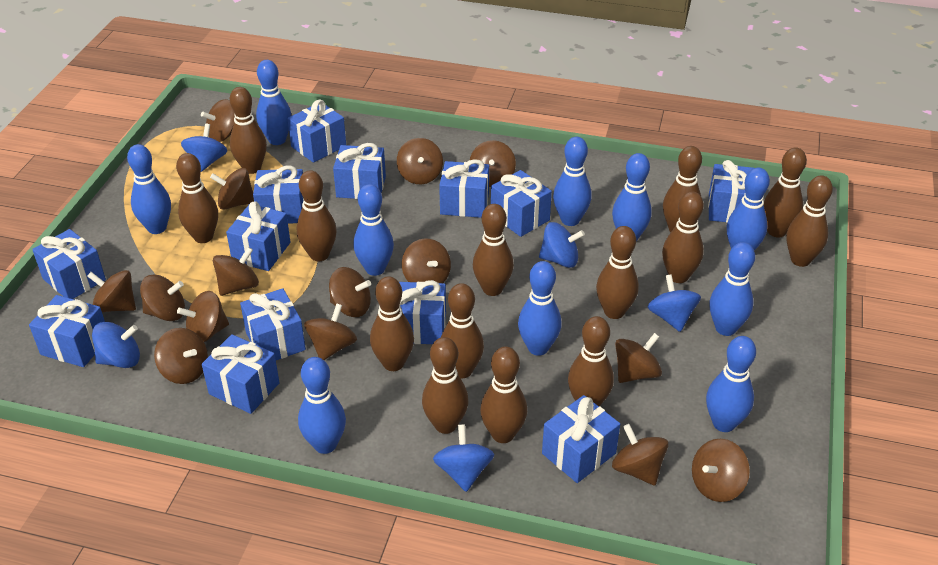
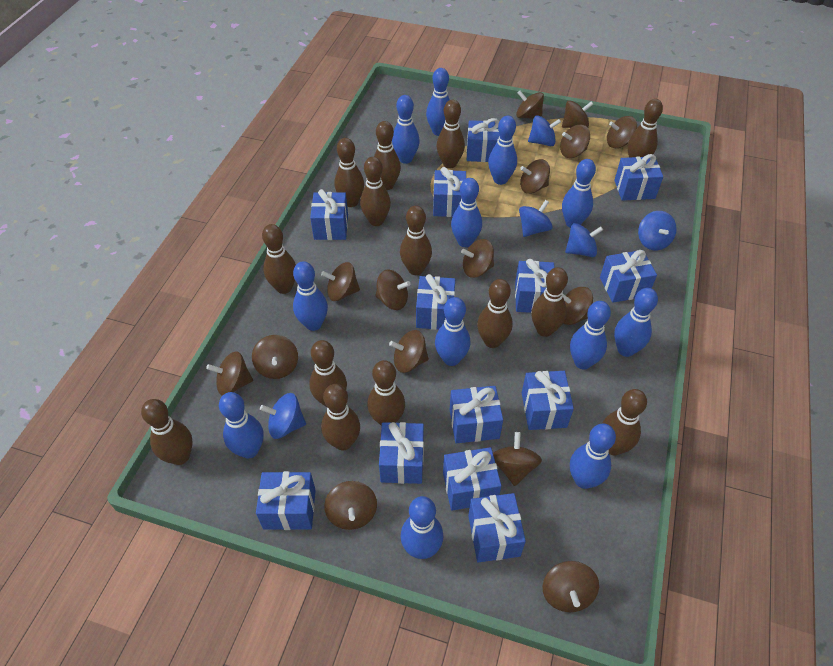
blue bowling pin: 10 -> 12

